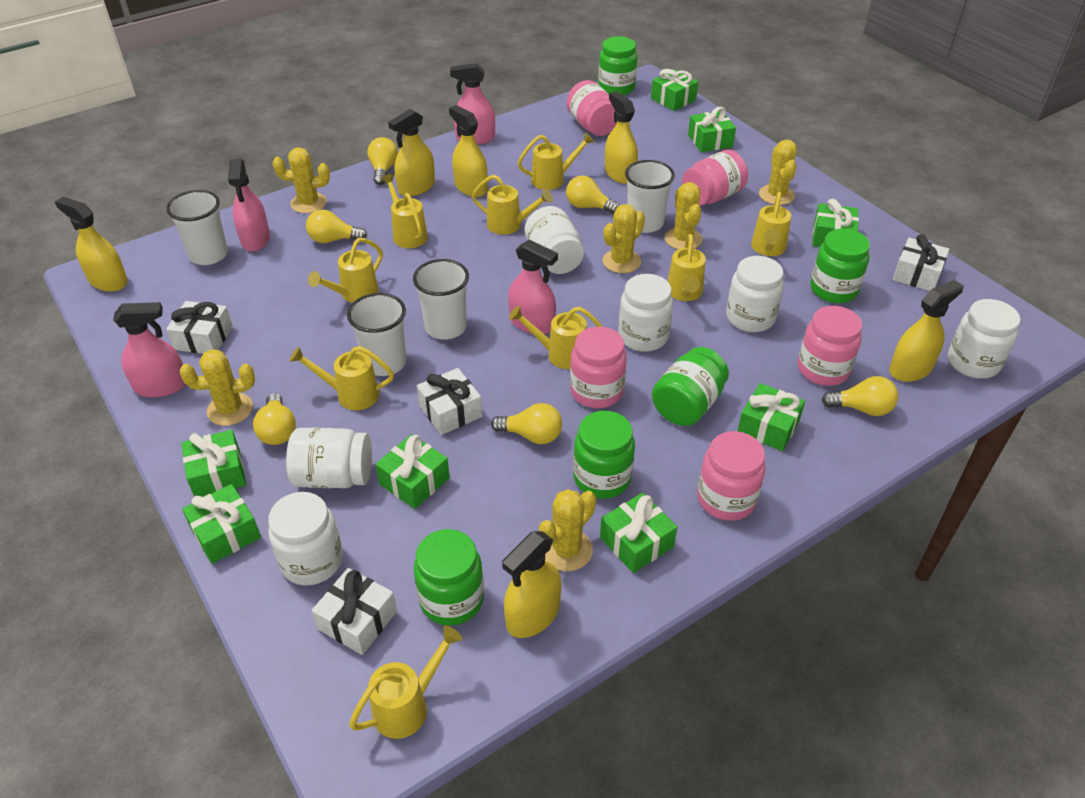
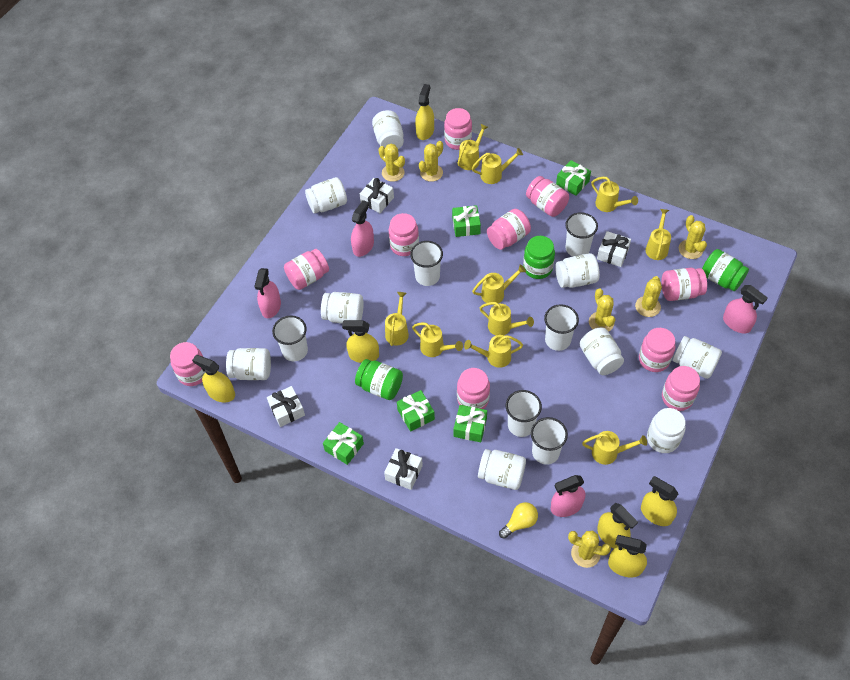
green gift: 8 -> 5
green jar: 5 -> 3
pink jar: 5 -> 10
white cup: 4 -> 6
white jar: 6 -> 9
yellow light bulb: 6 -> 1
yellow watering can: 9 -> 10

